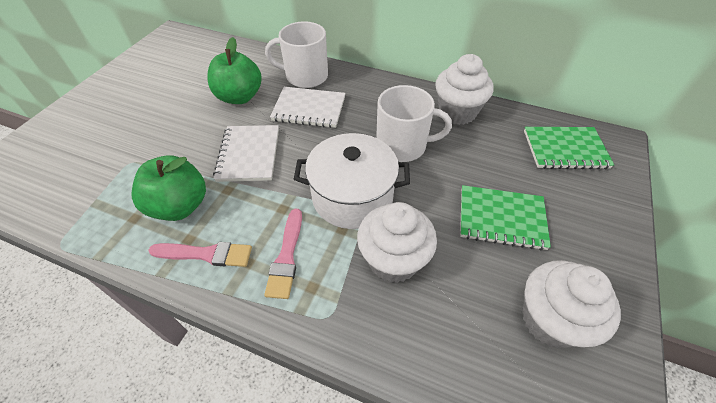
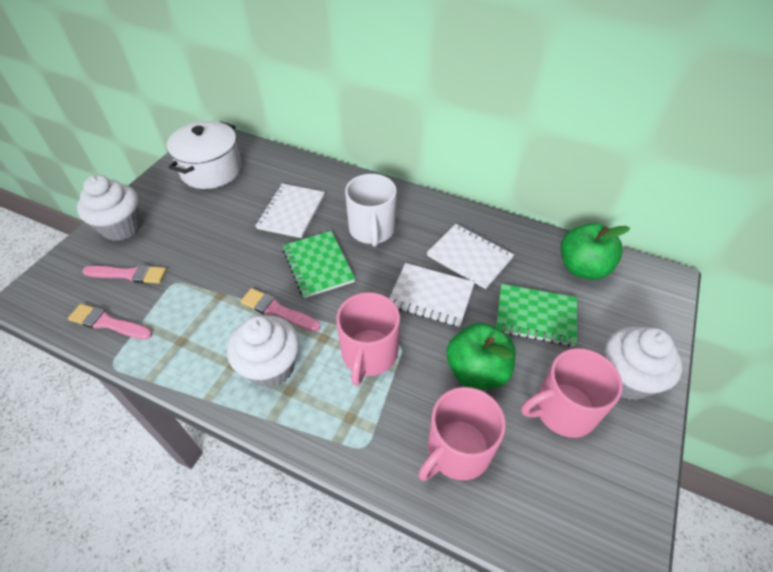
pink brush: 2 -> 3
pink mug: 0 -> 3
white mug: 2 -> 1
white notebook: 2 -> 3

